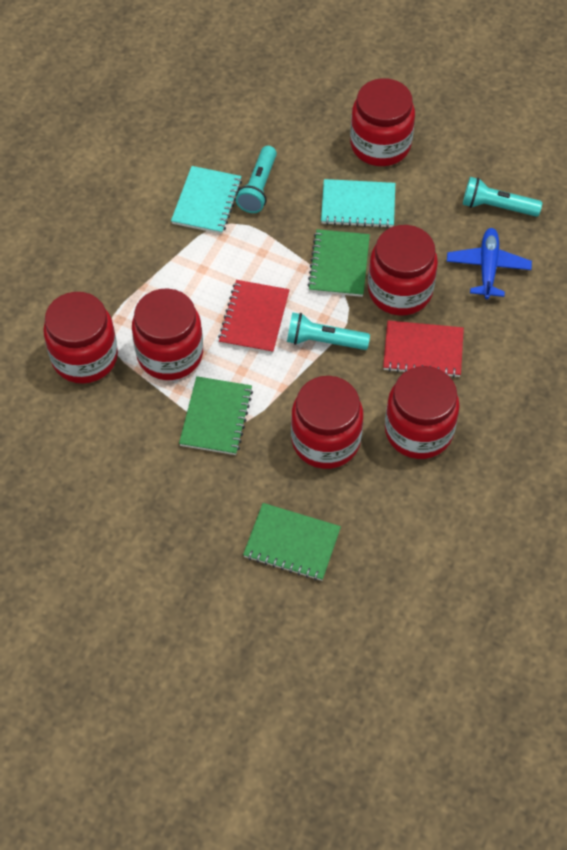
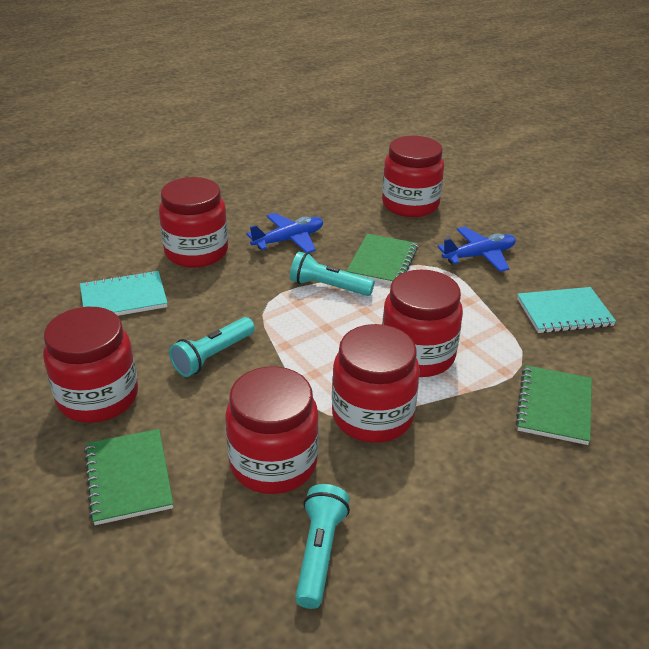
blue plane: 1 -> 2
red notebook: 2 -> 0

